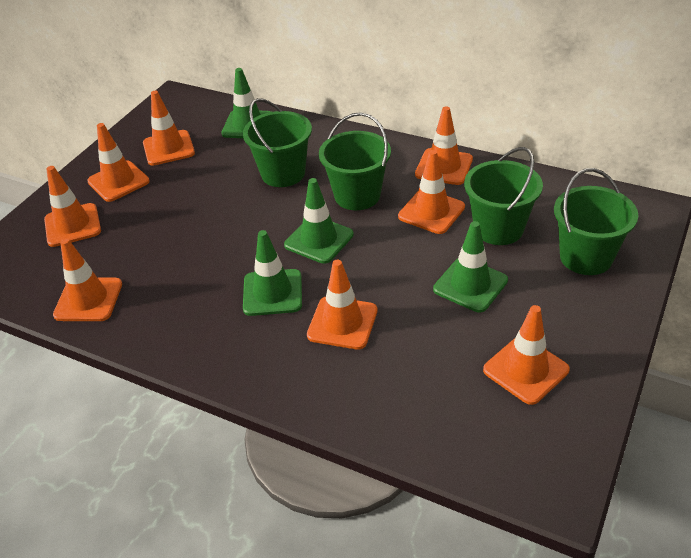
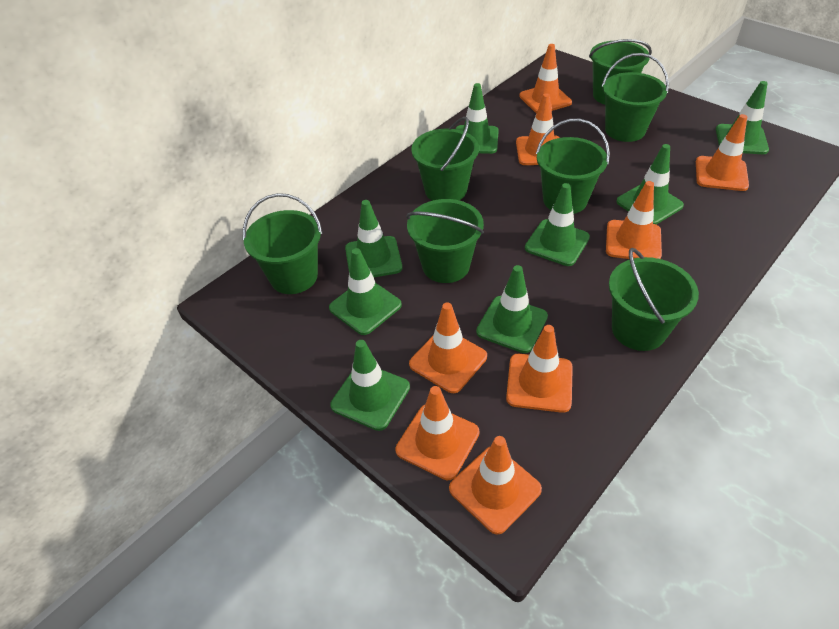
green bucket: 4 -> 7
green traffic cone: 4 -> 8

